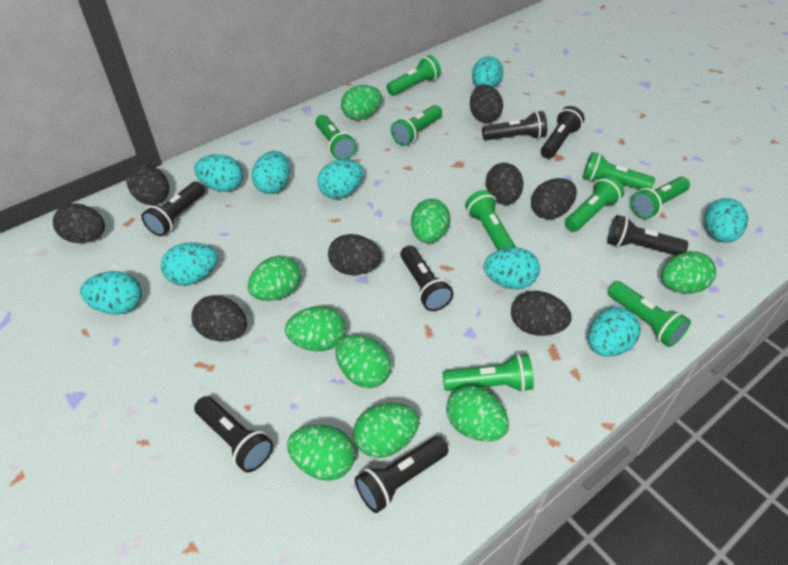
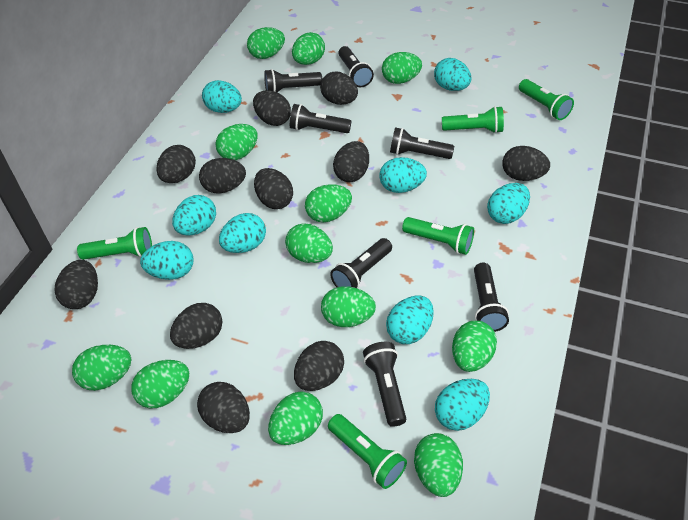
black egg: 8 -> 11
green egg: 9 -> 12
green flashlight: 9 -> 5

